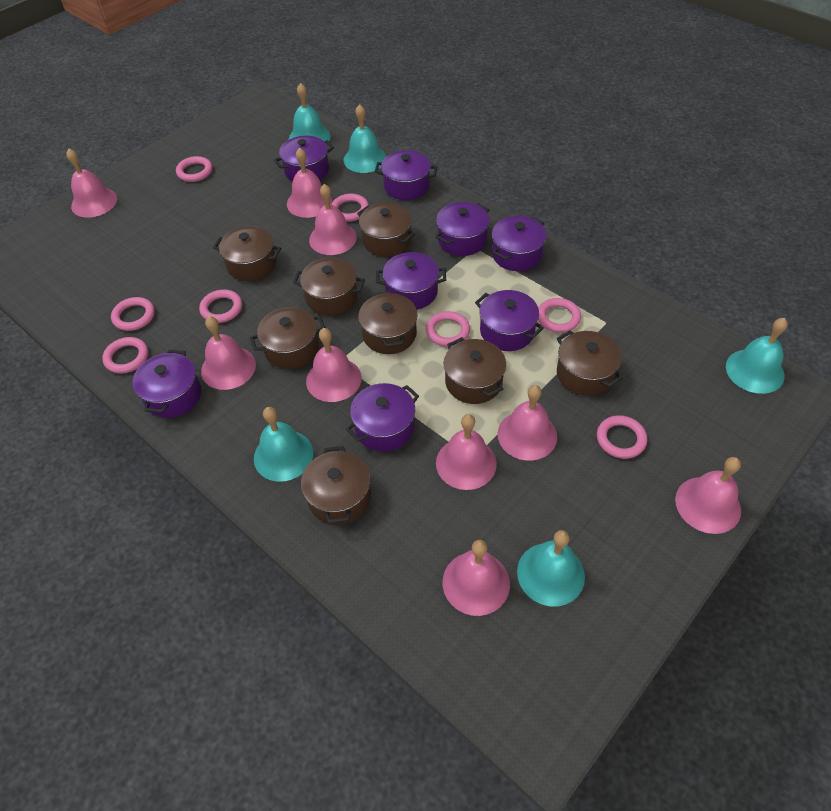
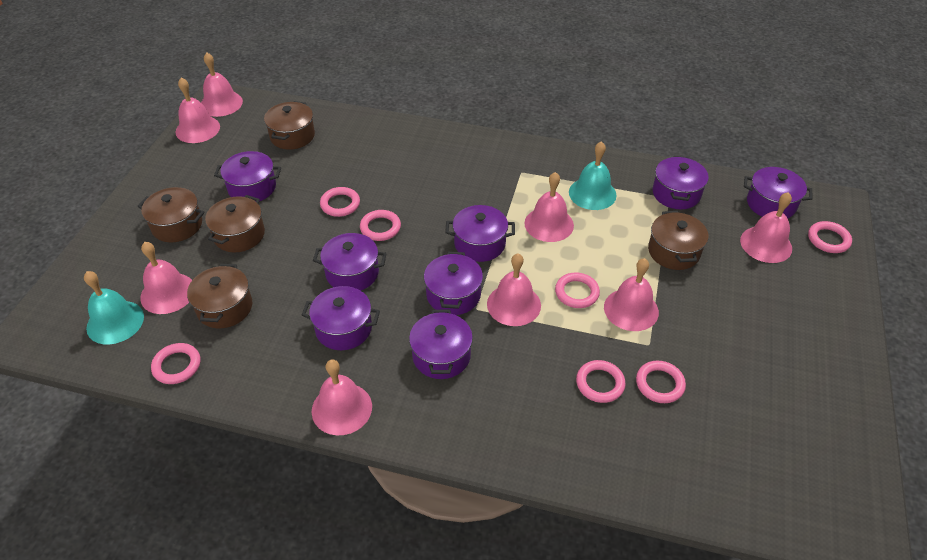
brown pot: 8 -> 5
pink bell: 9 -> 8
pink ring: 8 -> 7
turquoise bell: 5 -> 2

